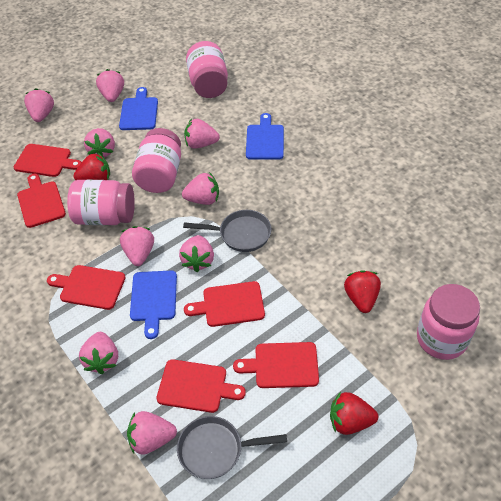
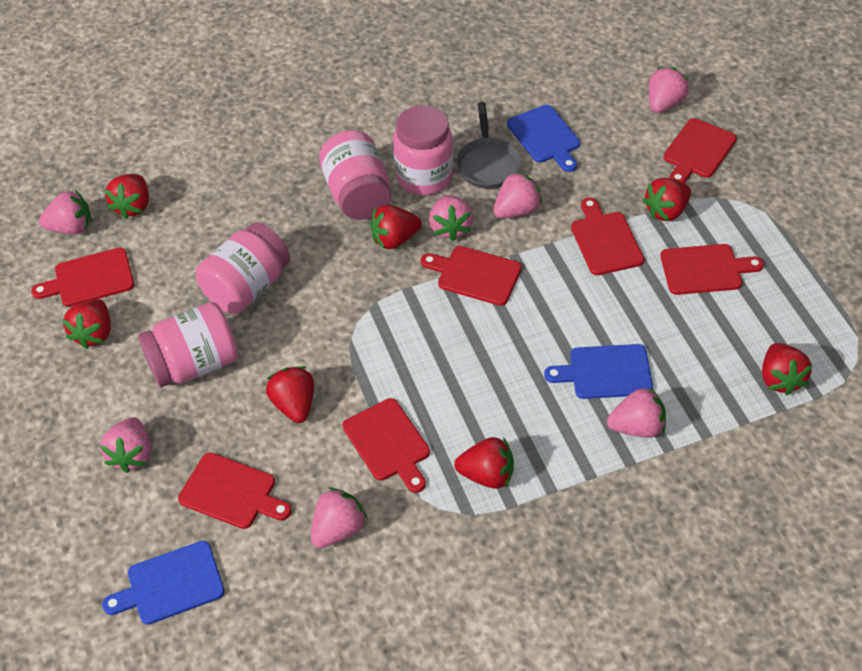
grey pan: 2 -> 1
pink strawberry: 9 -> 7
red cutting board: 6 -> 7
red strawberry: 3 -> 7

